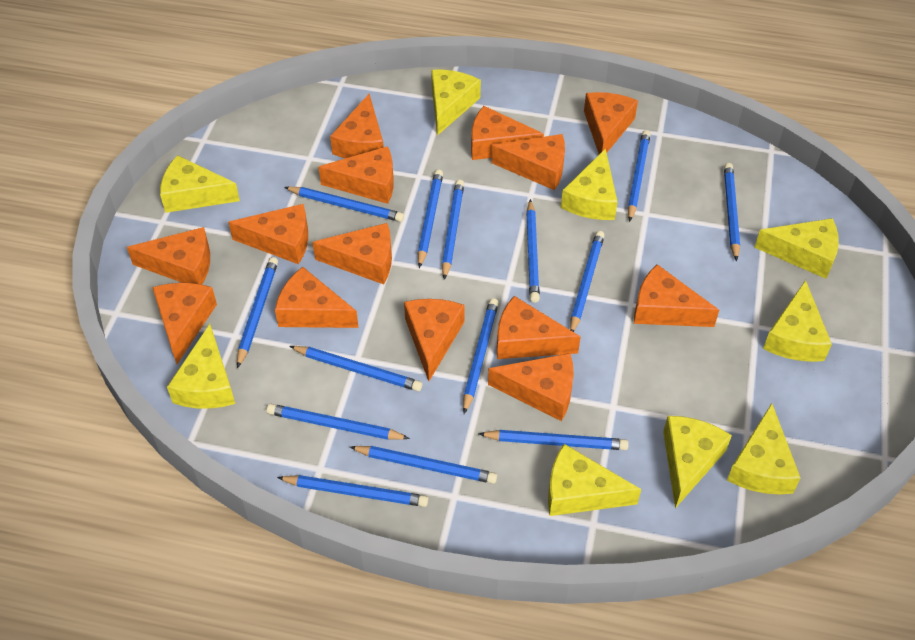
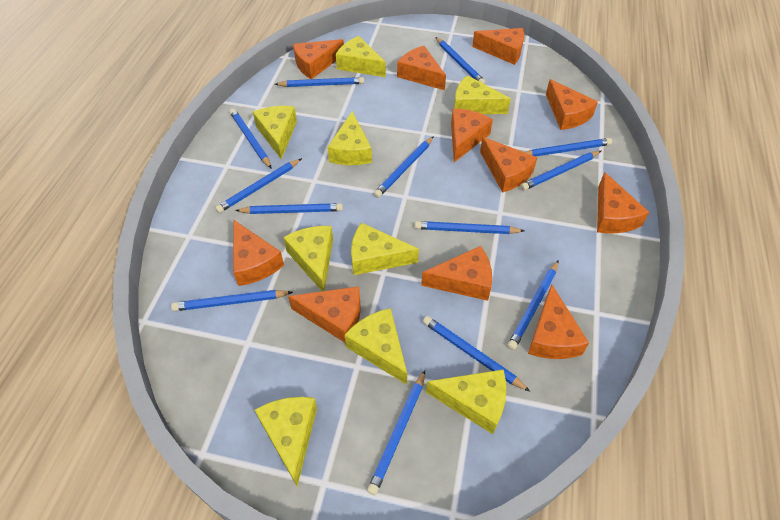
blue pencil: 14 -> 13
orange cheese: 14 -> 11

